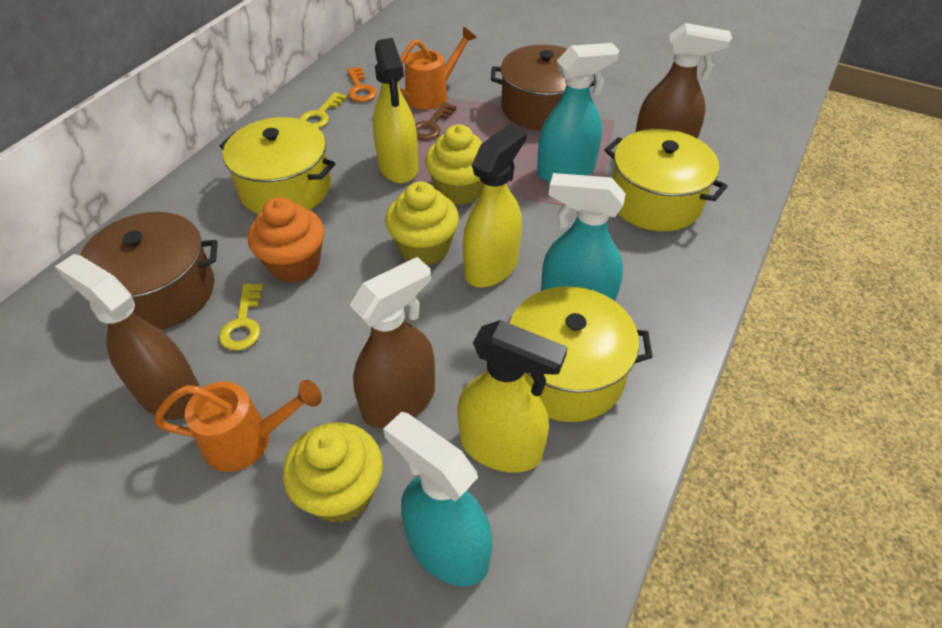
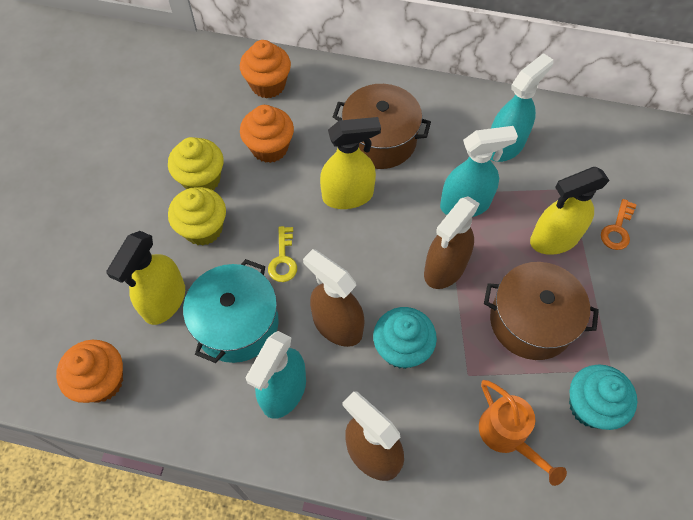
brown key: 1 -> 0
orange cupcake: 1 -> 3
orange watering can: 2 -> 1
turquoise cupcake: 0 -> 2
turquoise pot: 0 -> 1
yellow cupcake: 3 -> 2
yellow key: 2 -> 1
yellow pot: 3 -> 0

